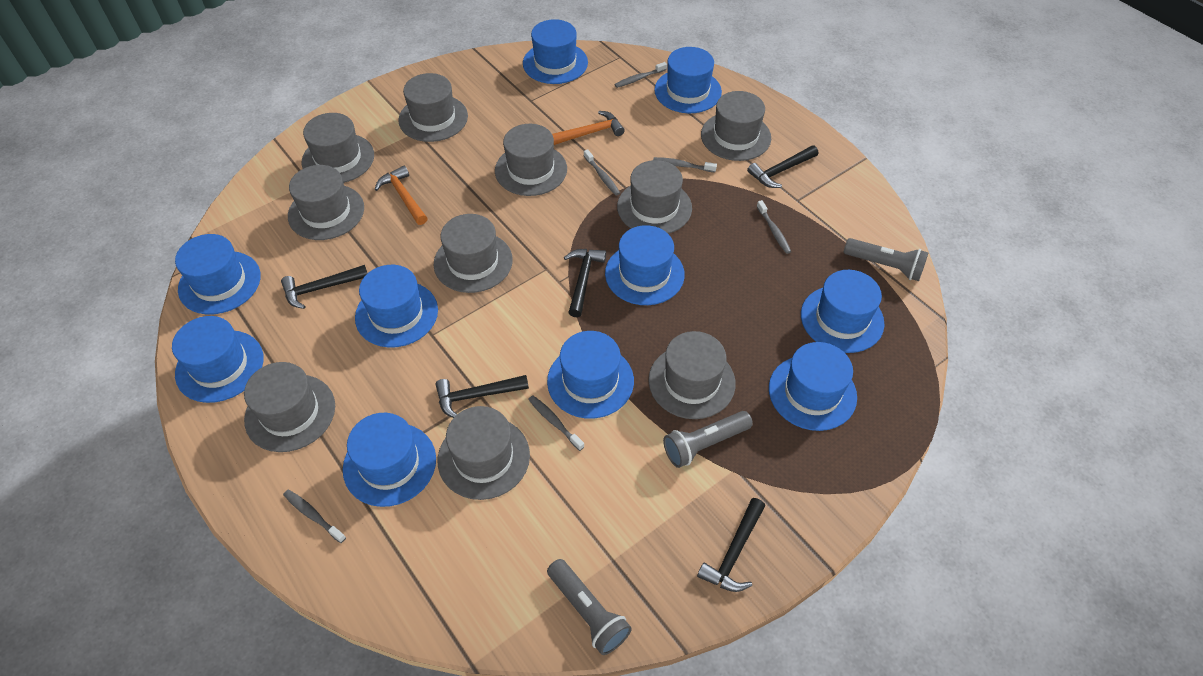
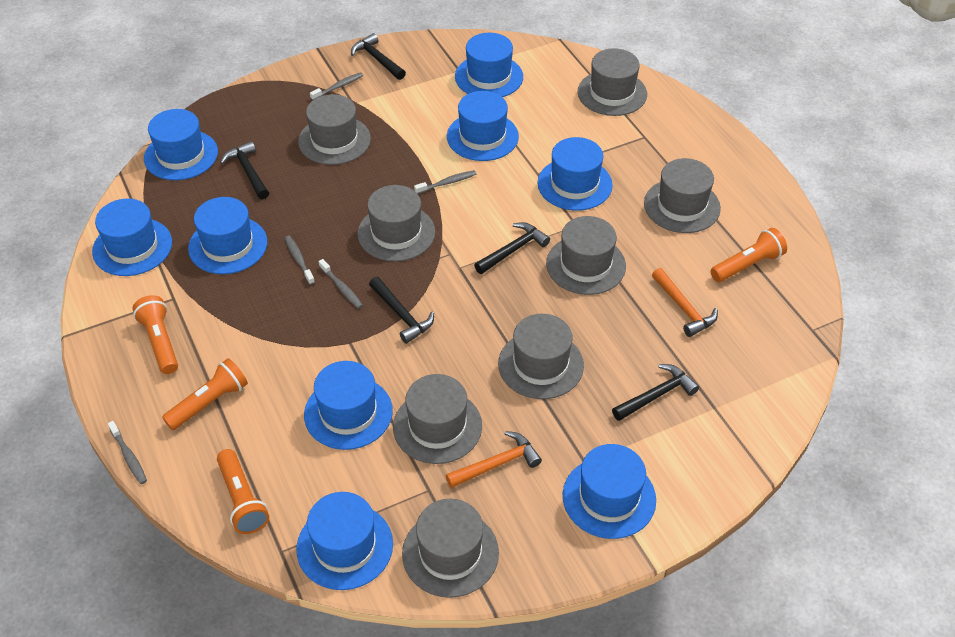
blue hat: 10 -> 9
grey flashlight: 3 -> 0
grey hat: 10 -> 8
grey toothbrush: 6 -> 5
orange flashlight: 0 -> 4

